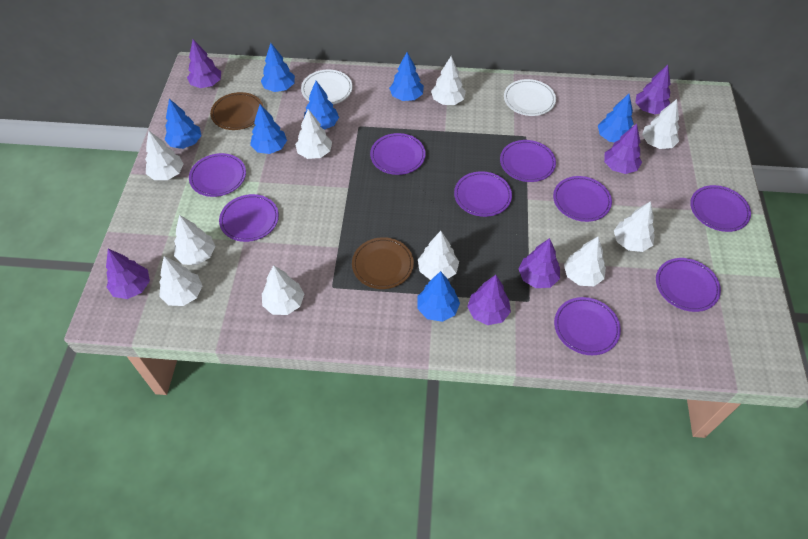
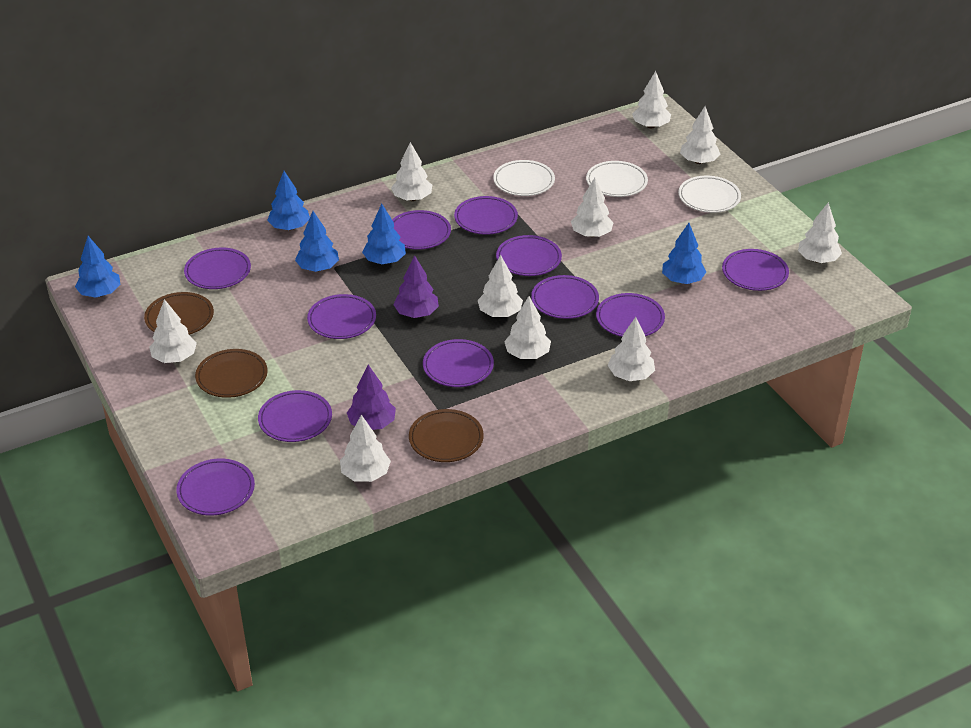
blue tree: 7 -> 5
brown plate: 2 -> 3
purple plate: 9 -> 11
purple tree: 6 -> 2
white plate: 2 -> 3

